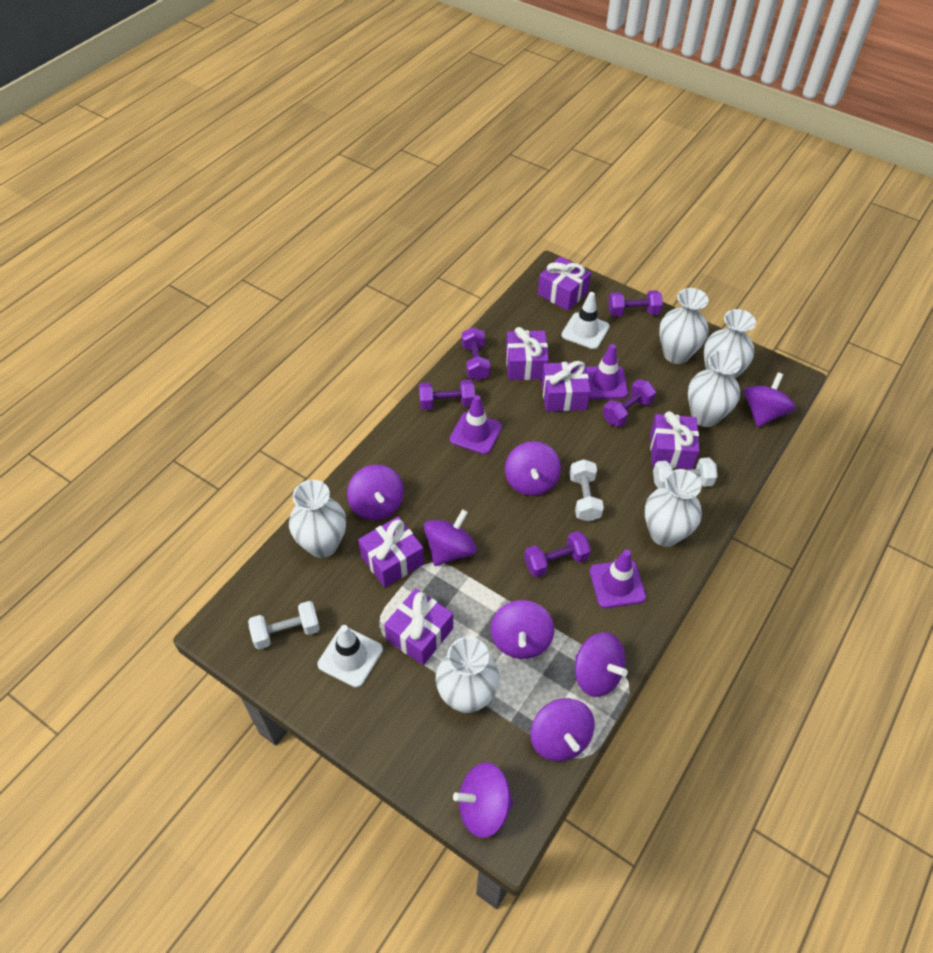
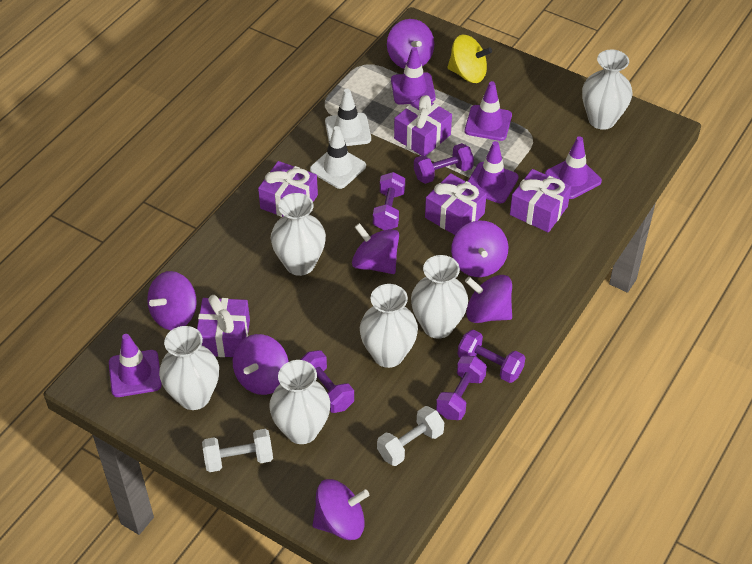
purple gift: 6 -> 5
purple spinning top: 8 -> 7
purple traffic cone: 3 -> 5
white dumbbell: 3 -> 2
yellow spinning top: 0 -> 1

